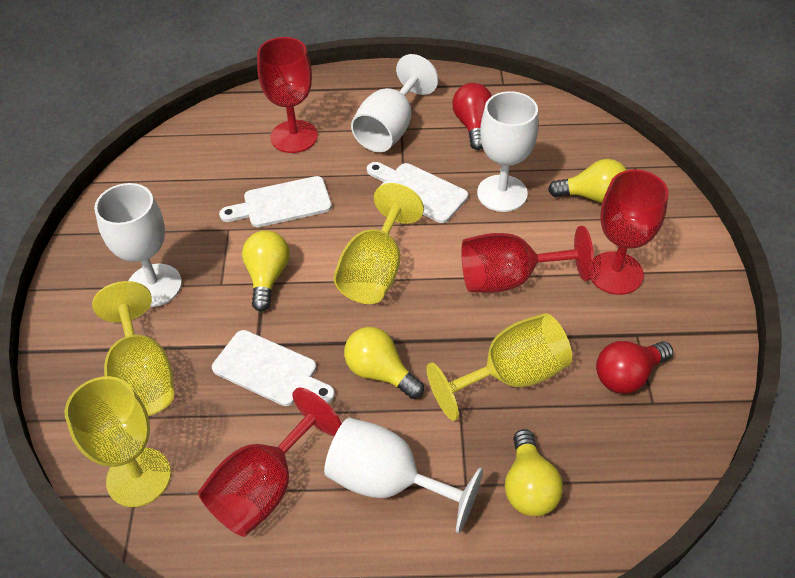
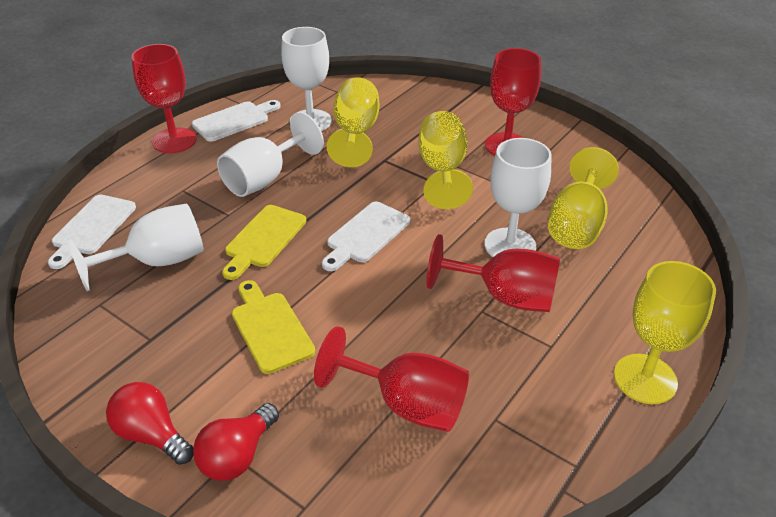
yellow cutting board: 0 -> 2
yellow light bulb: 4 -> 0

